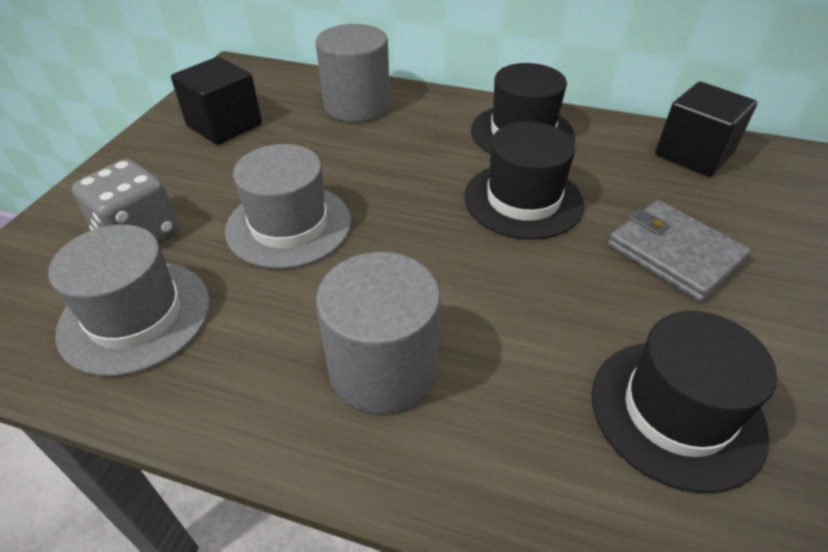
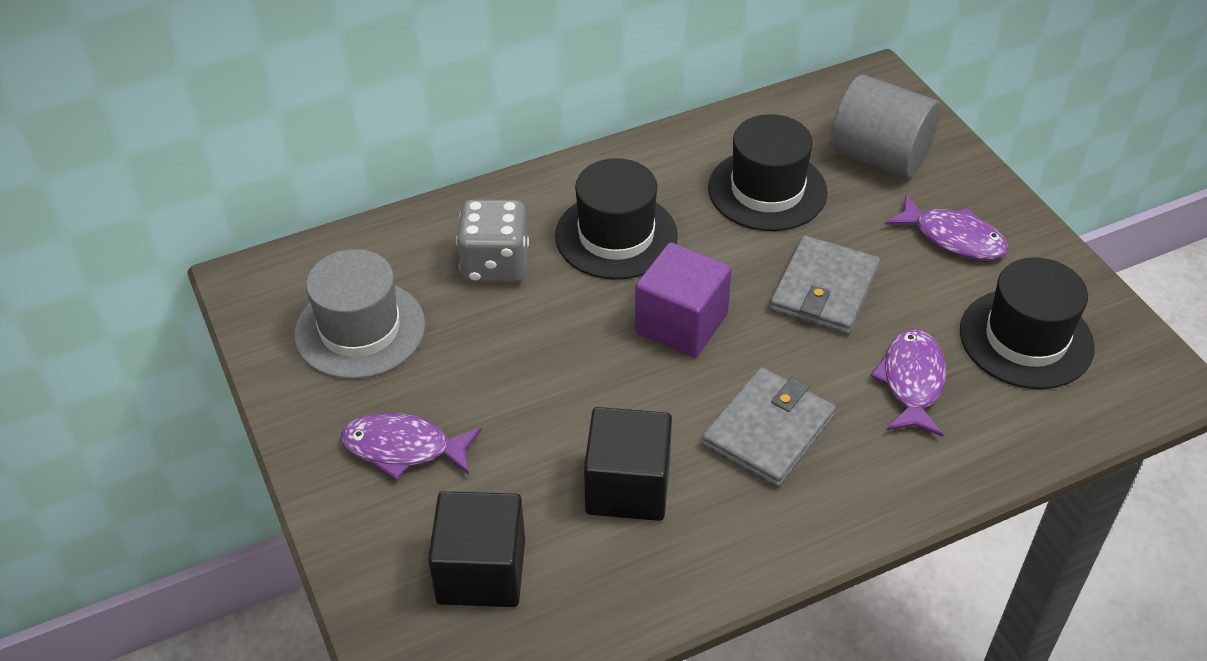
grey cylinder: 2 -> 1
grey hat: 2 -> 1
grey wallet: 1 -> 2
purple cube: 0 -> 1
purple fish: 0 -> 3

